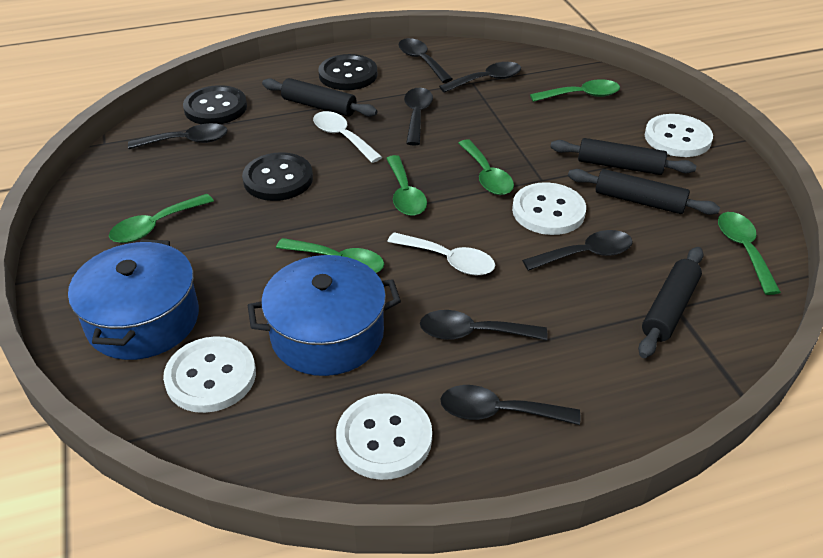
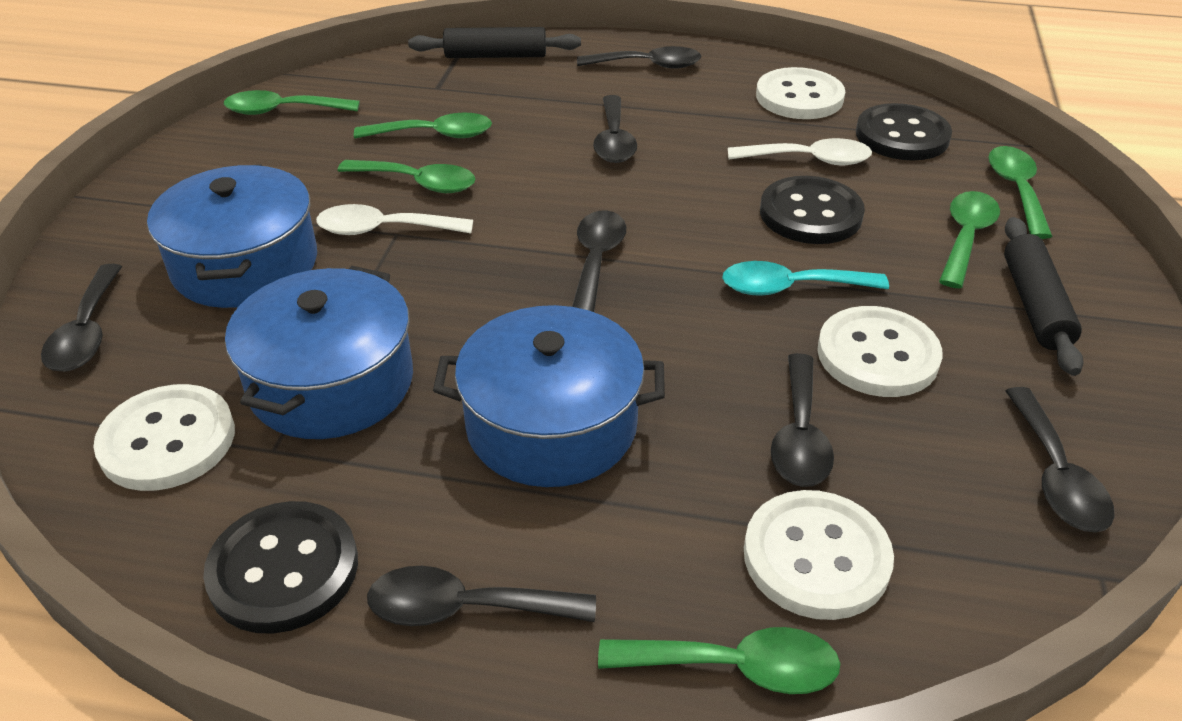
black rolling pin: 4 -> 2
blue pot: 2 -> 3
turquoise spoon: 0 -> 1

